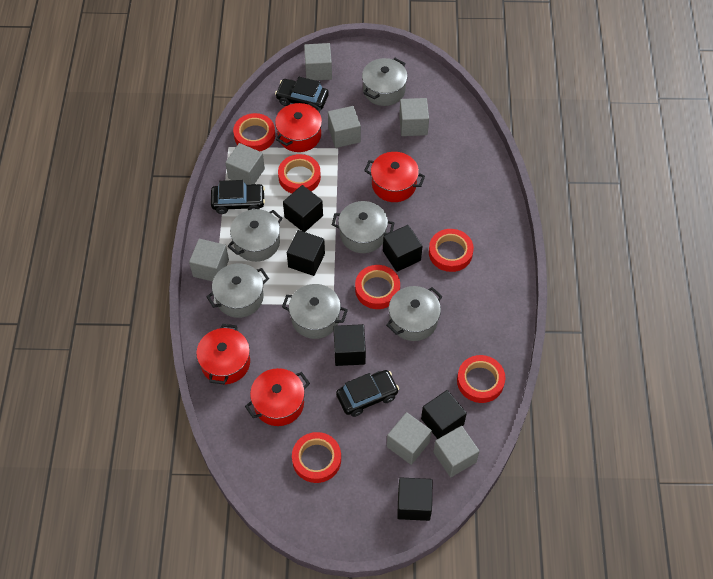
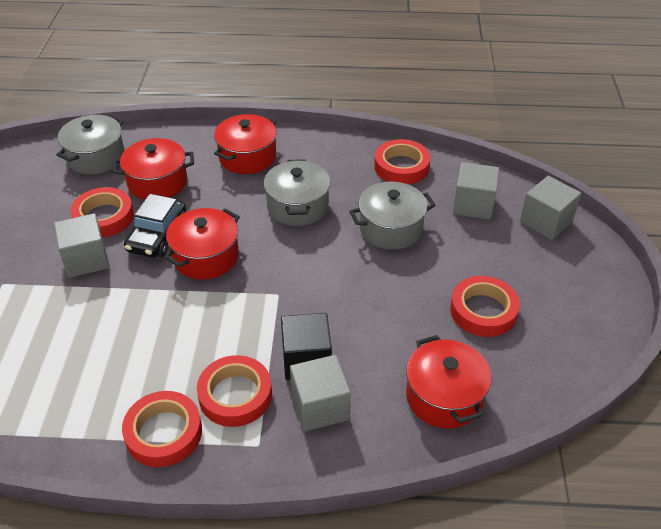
black car: 3 -> 1
black cube: 6 -> 1
grey cube: 7 -> 4
grey pot: 6 -> 3
red tape: 6 -> 5

